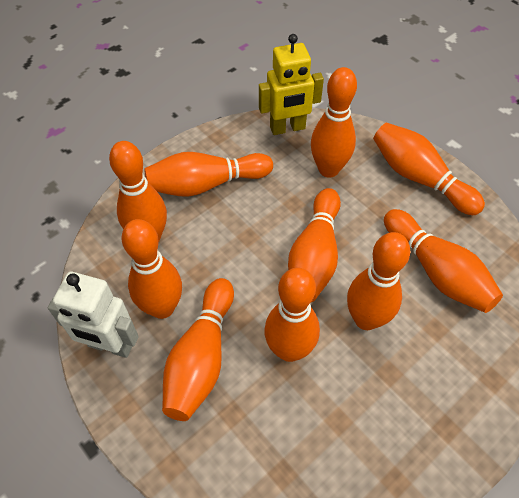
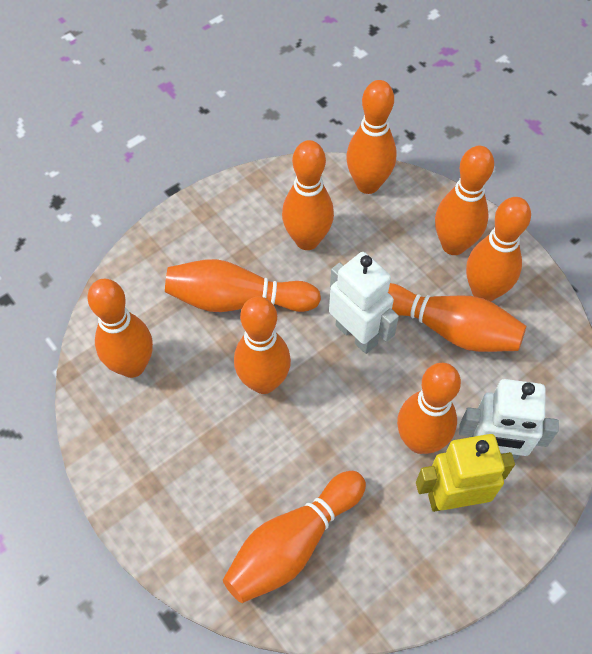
white robot: 1 -> 2

